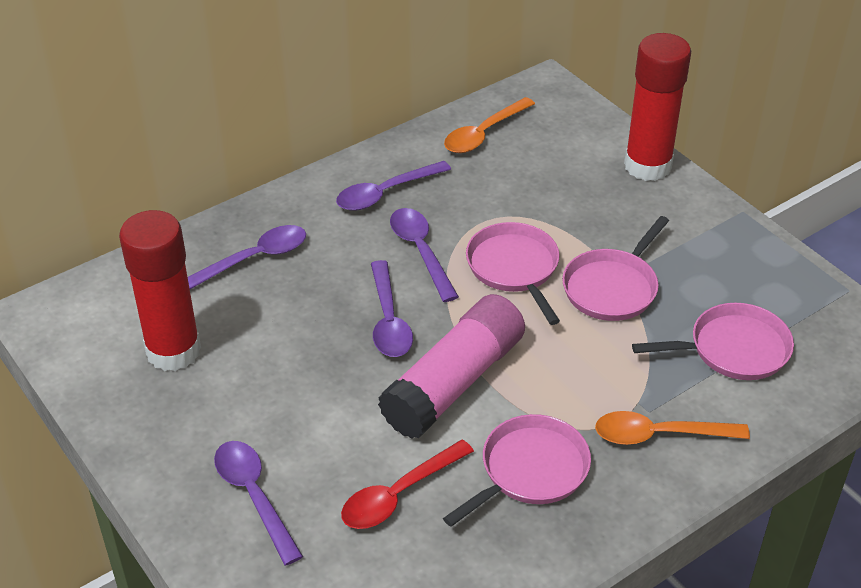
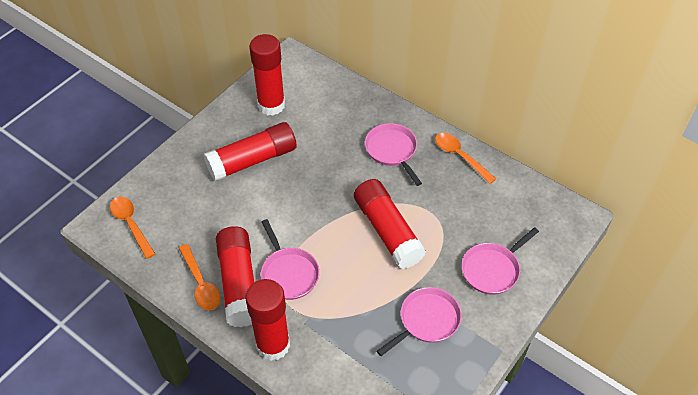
orange spoon: 2 -> 3
pink glue stick: 1 -> 0
purple spoon: 5 -> 0
red glue stick: 2 -> 5
red spoon: 1 -> 0

